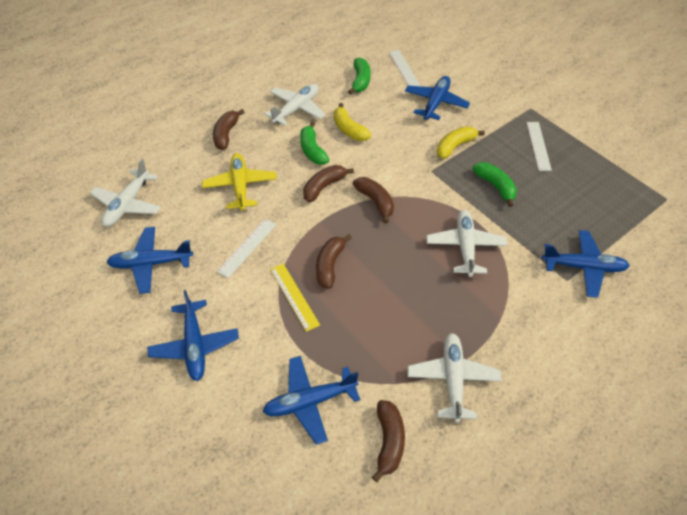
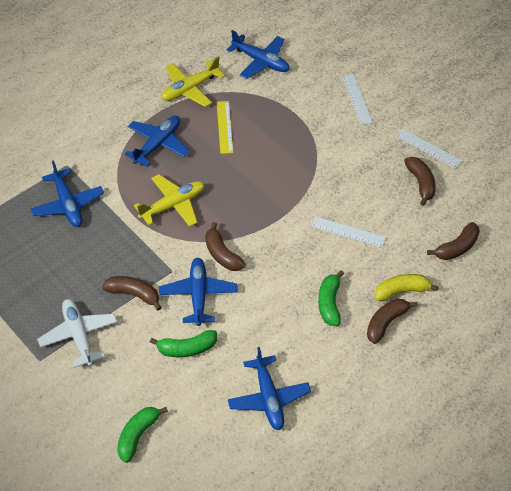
white plane: 4 -> 1
yellow banana: 2 -> 1
yellow plane: 1 -> 2

